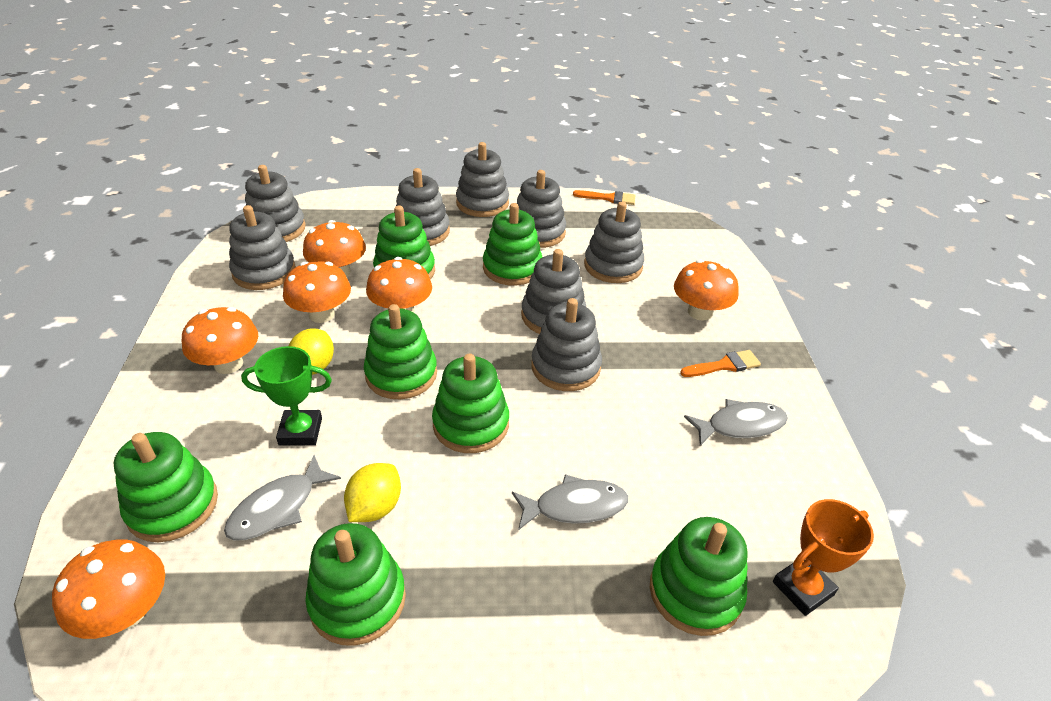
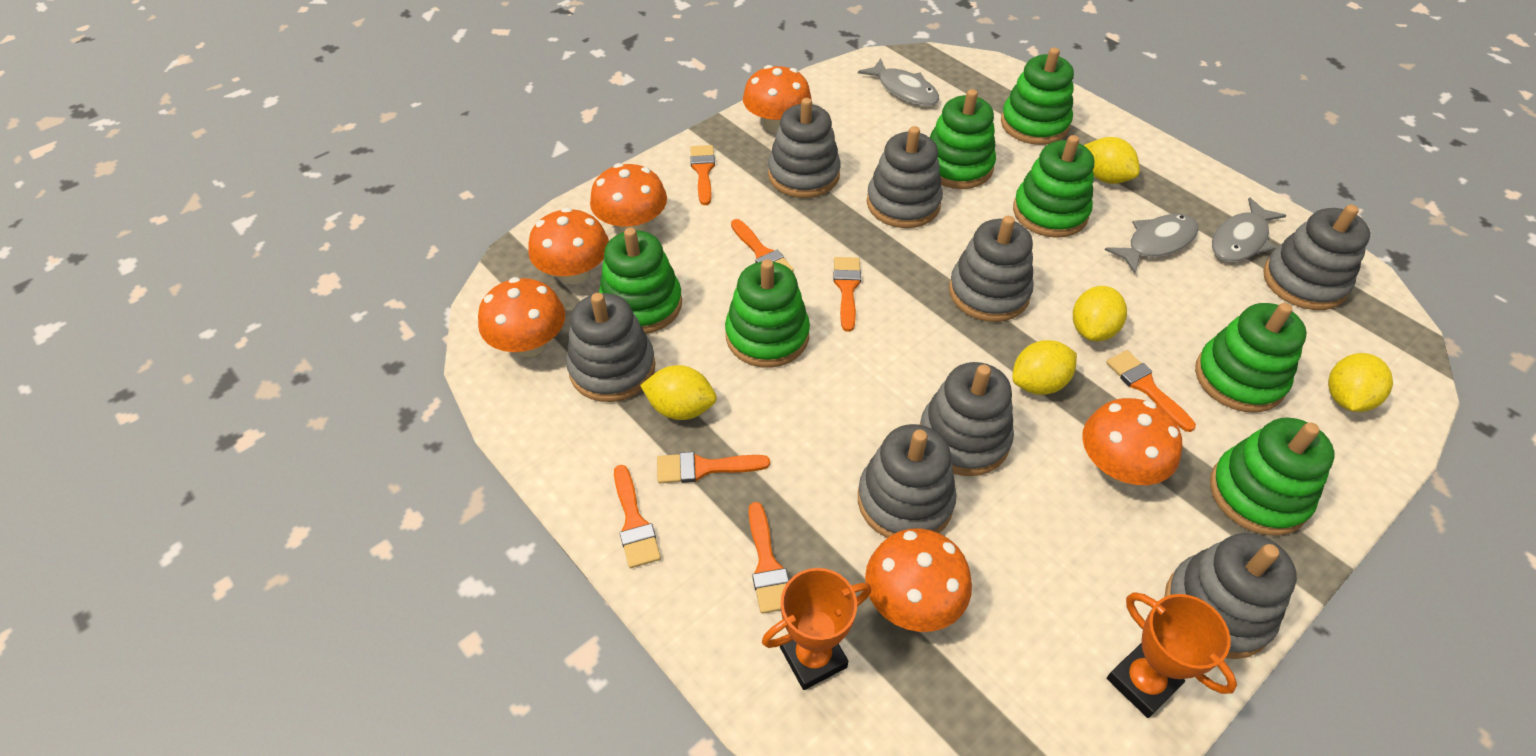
green trophy: 1 -> 0
orange brush: 2 -> 7
orange trophy: 1 -> 2
yellow lemon: 2 -> 5

